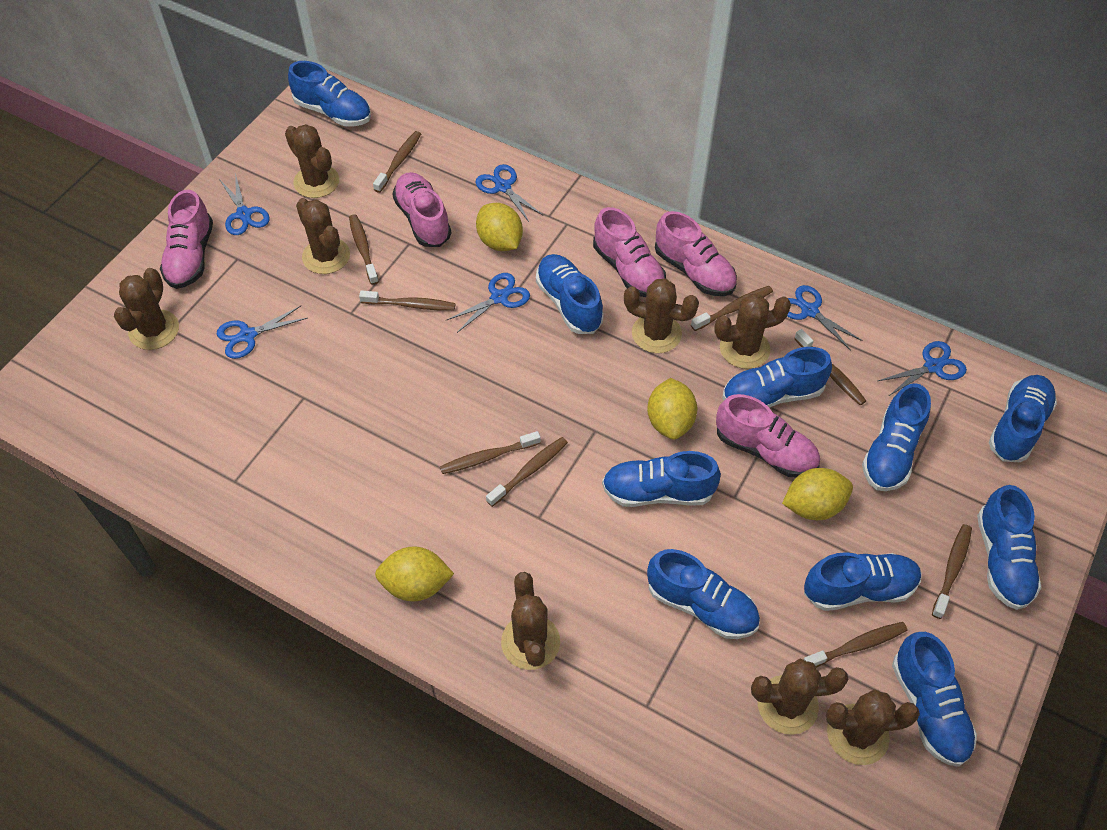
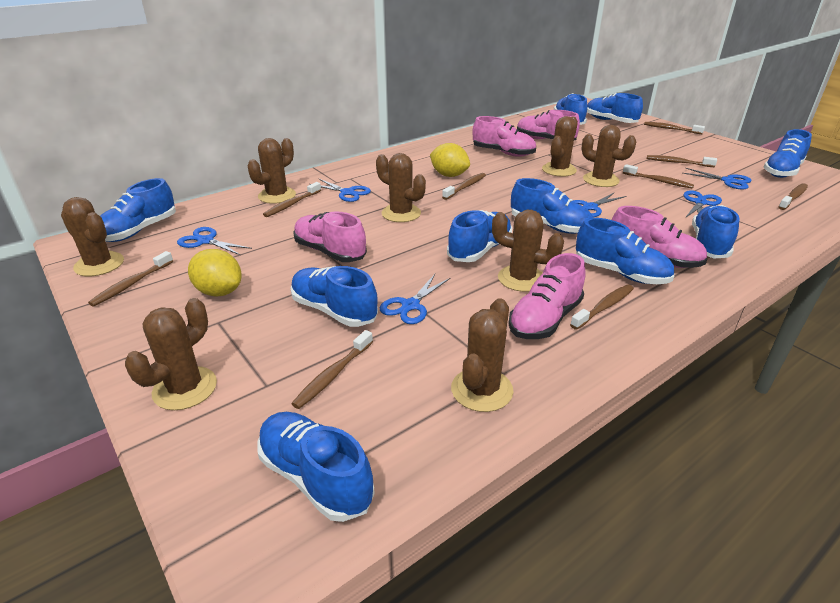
yellow lemon: 4 -> 2

